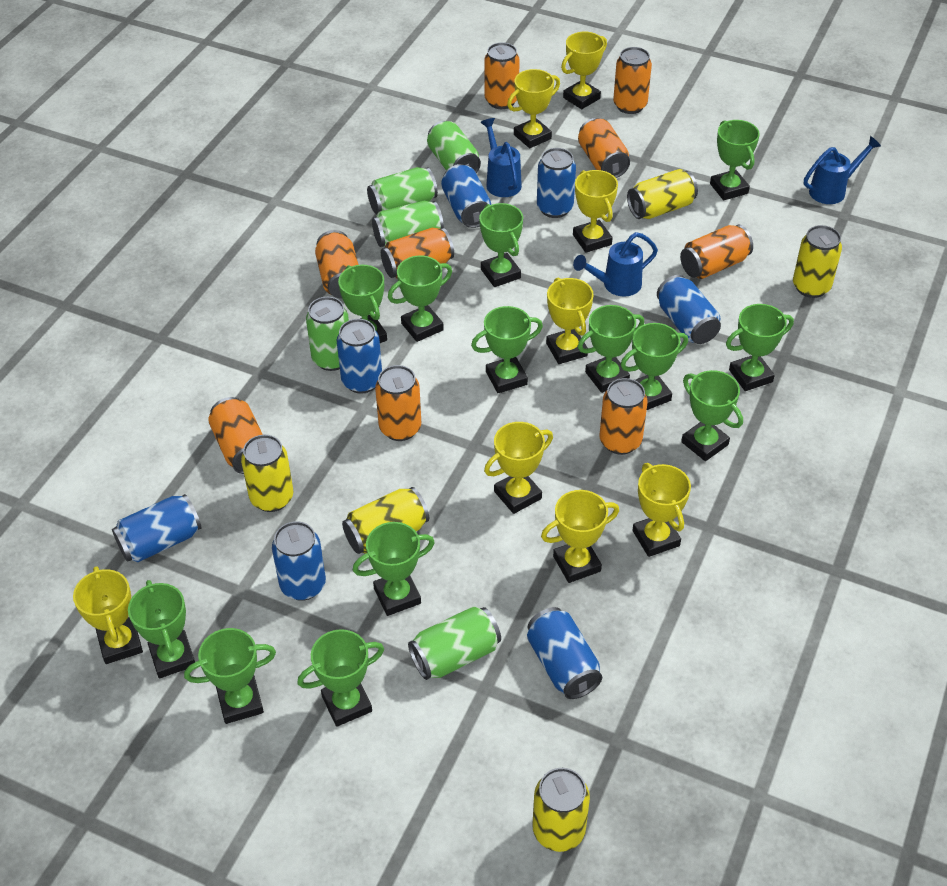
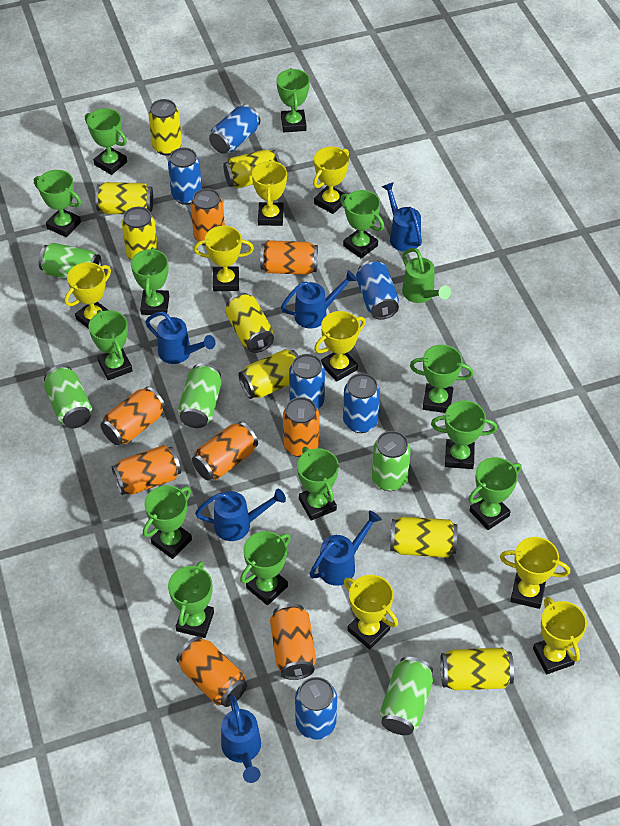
blue can: 7 -> 6
blue watering can: 3 -> 6
green watering can: 0 -> 1
orange can: 9 -> 8
yellow can: 5 -> 8

